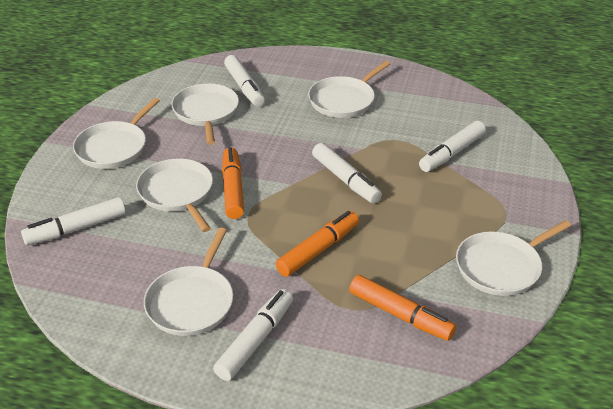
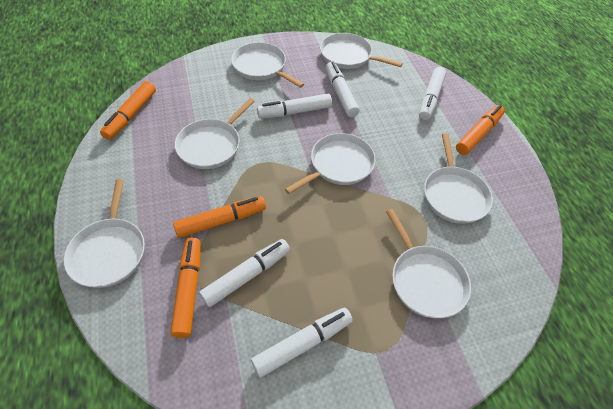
orange marker: 3 -> 4
white pan: 6 -> 7

